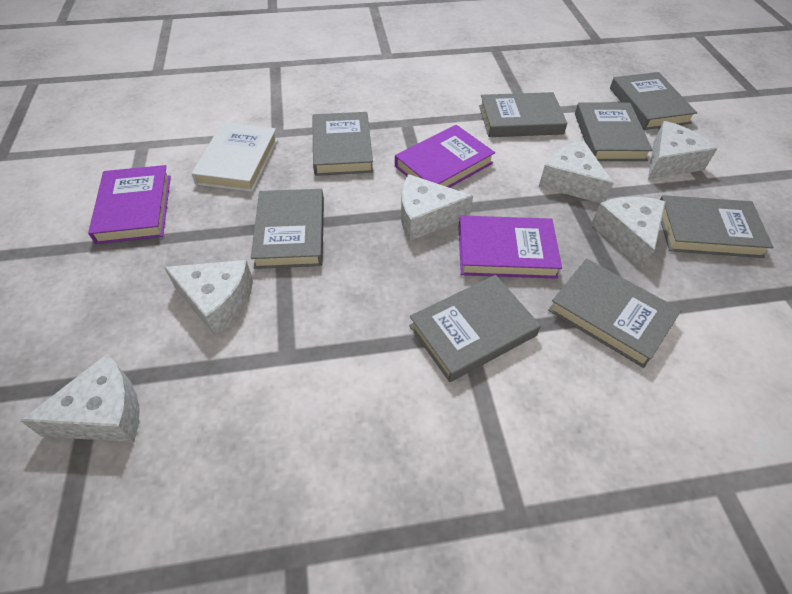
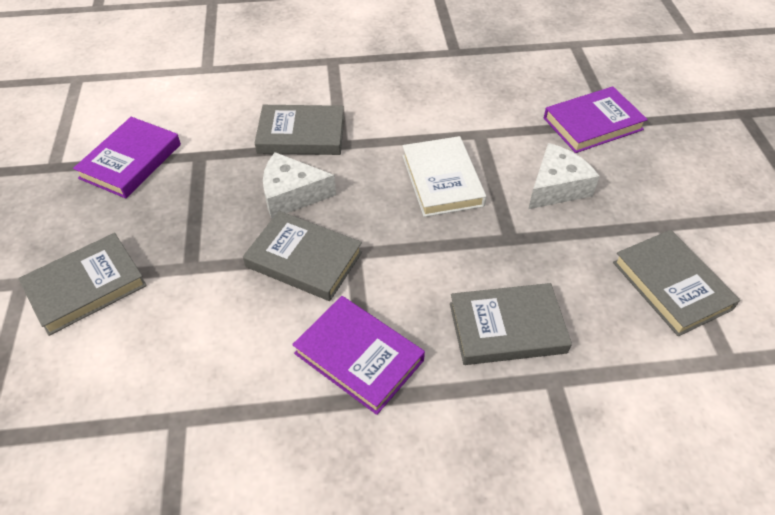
grey book: 8 -> 5
white cheese: 6 -> 2

